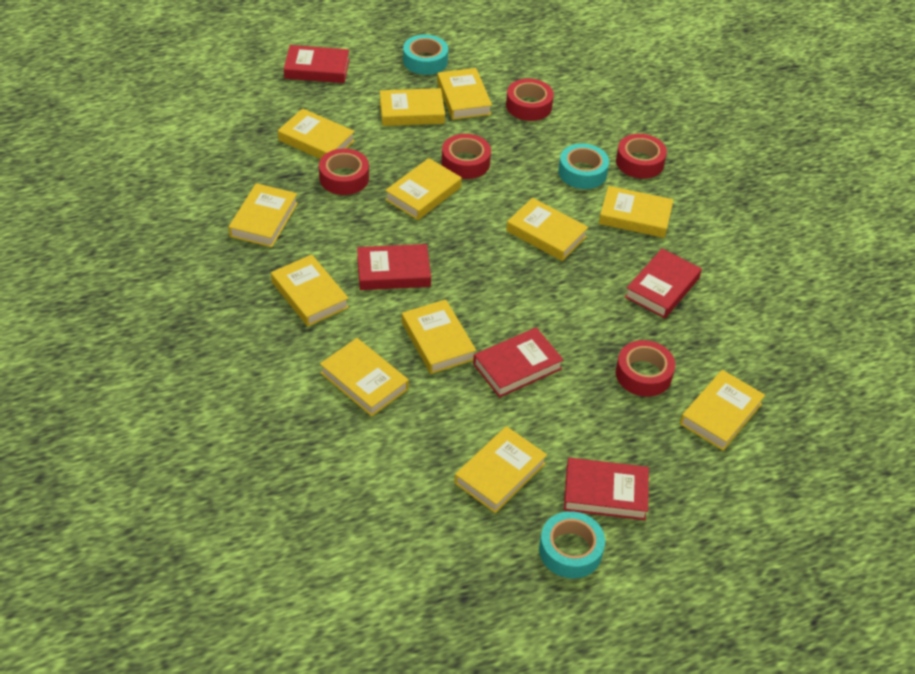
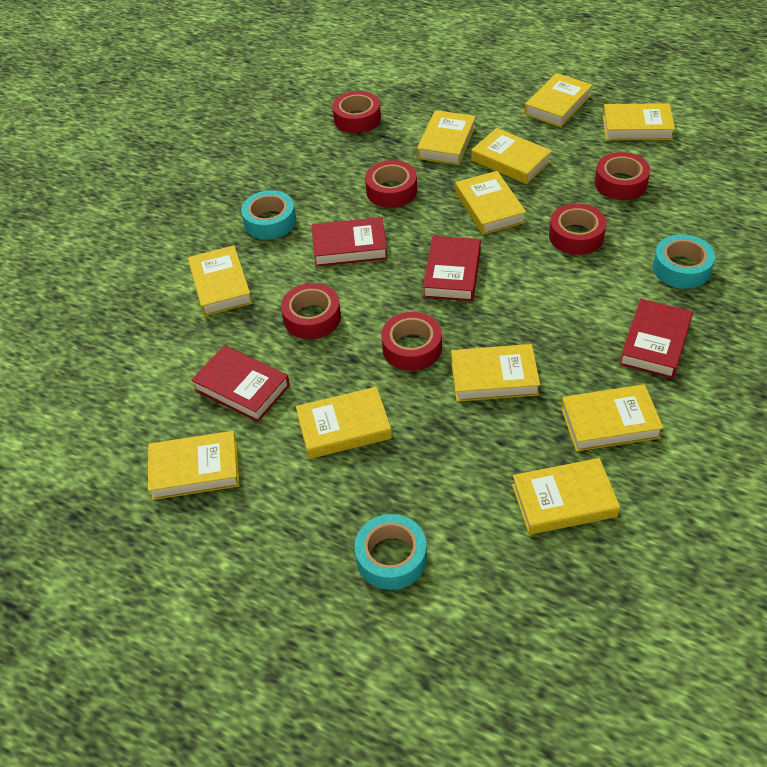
red book: 5 -> 4
red tape: 5 -> 6
yellow book: 12 -> 11

